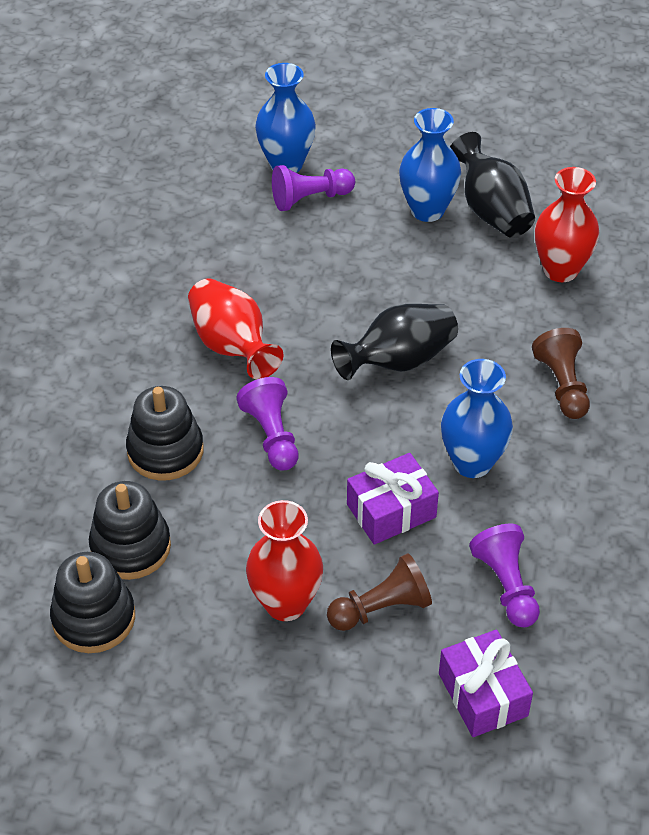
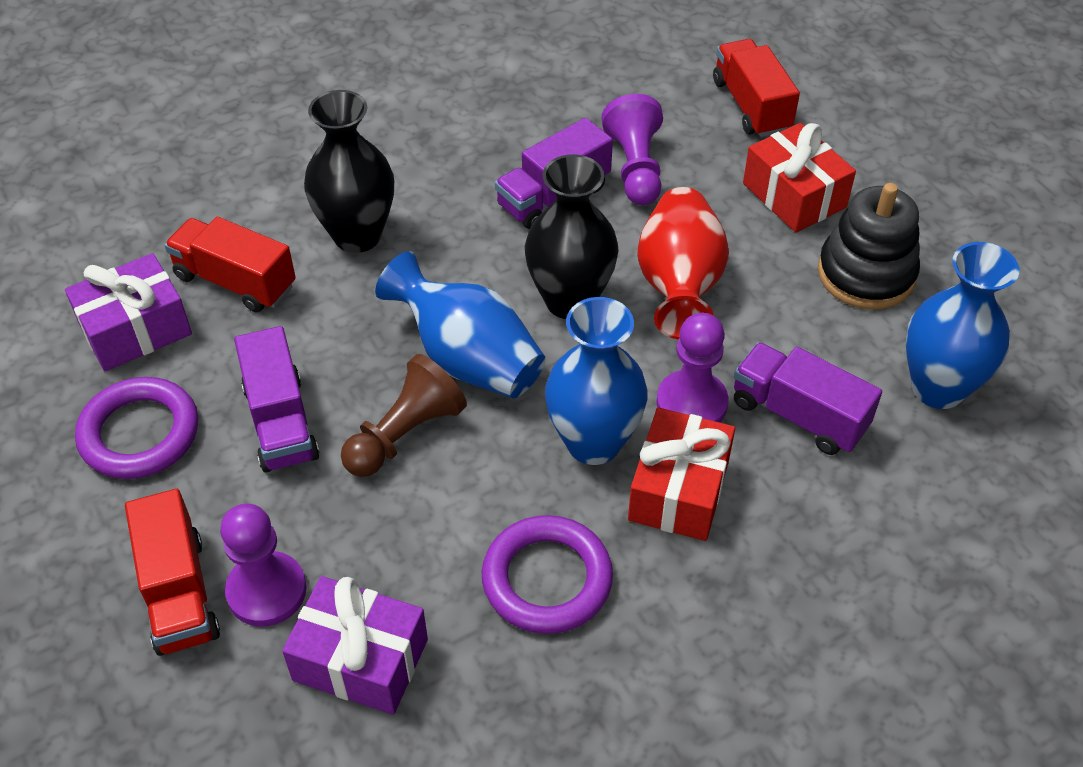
black stacking toy: 3 -> 1
brown pawn: 2 -> 1
purple ring: 0 -> 2
purple truck: 0 -> 3
red gift: 0 -> 2
red truck: 0 -> 3
red vase: 3 -> 1

